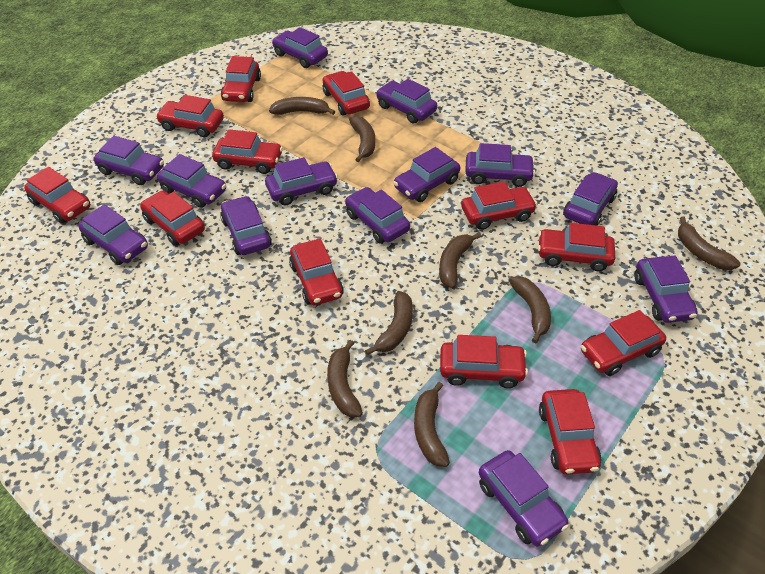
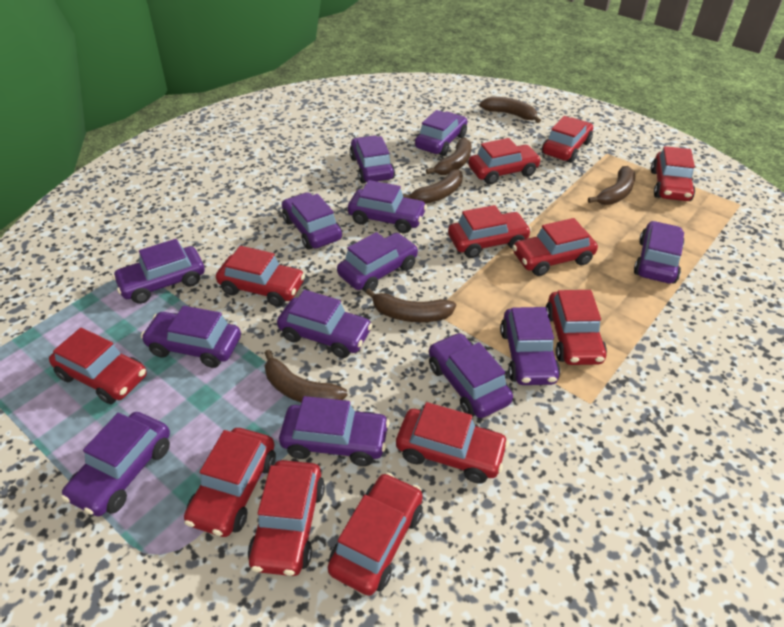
brown banana: 8 -> 6

